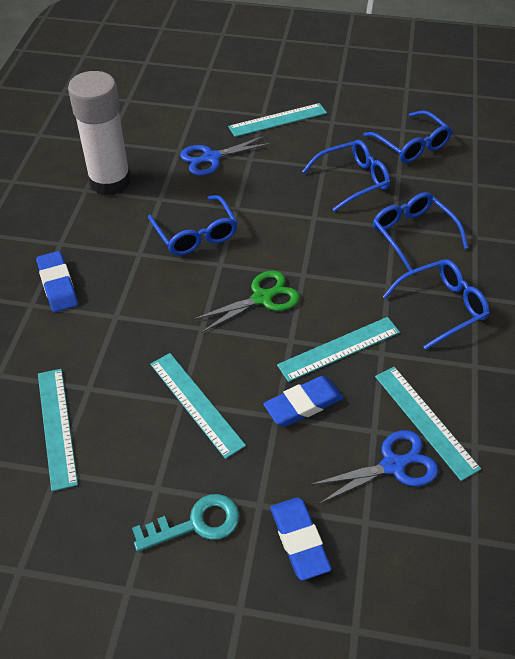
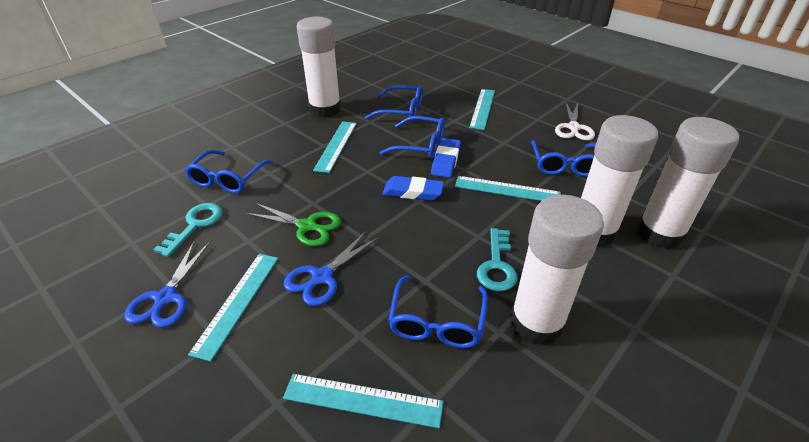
blue eraser: 3 -> 2
turquoise key: 1 -> 2
white glue stick: 1 -> 4
white scissors: 0 -> 1

